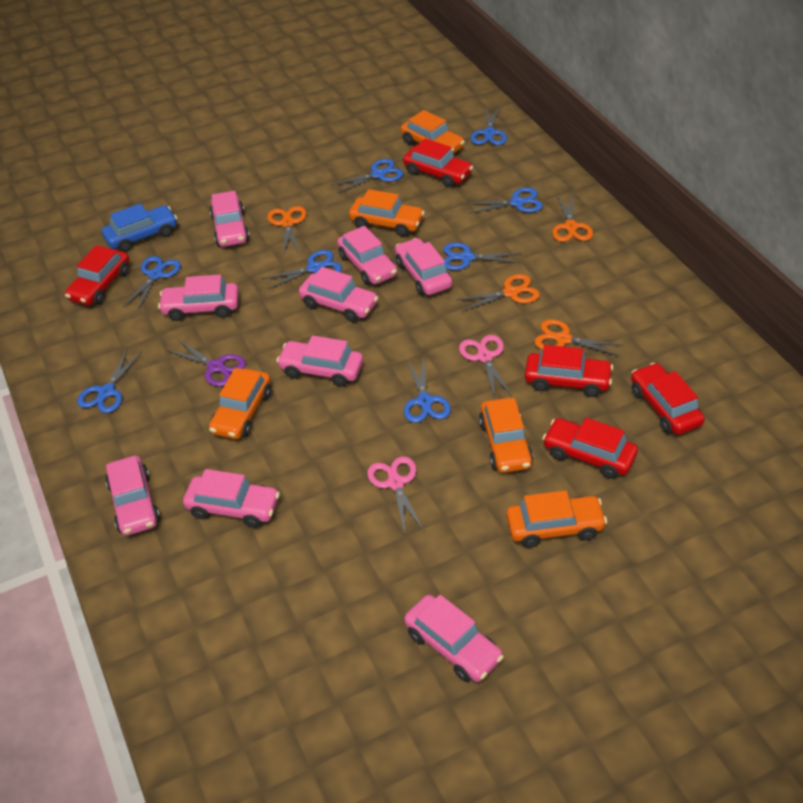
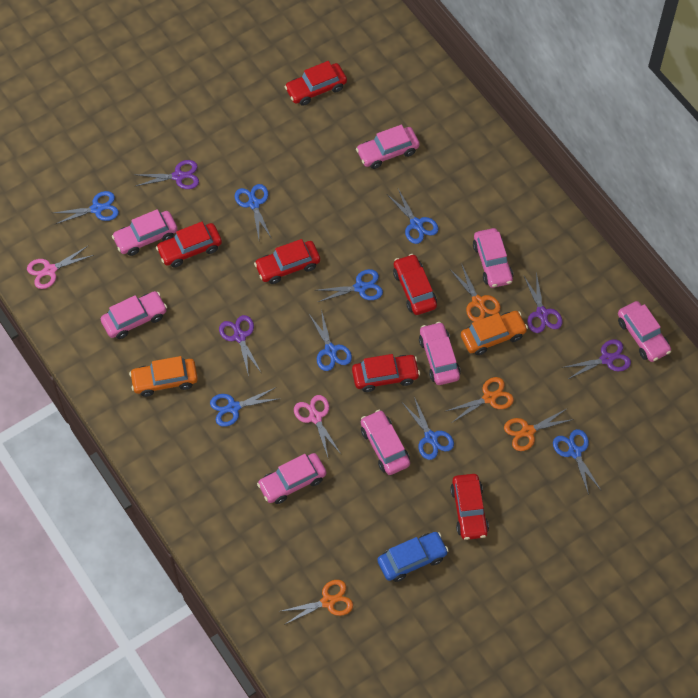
orange car: 5 -> 2
pink car: 9 -> 8
purple scissors: 1 -> 4
red car: 5 -> 6

